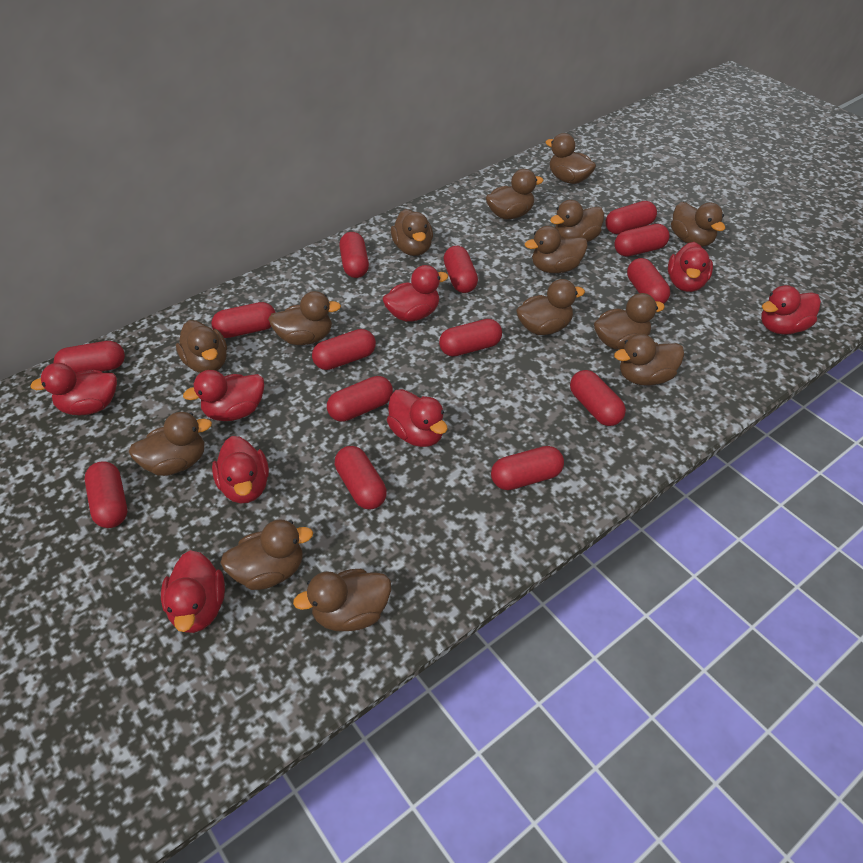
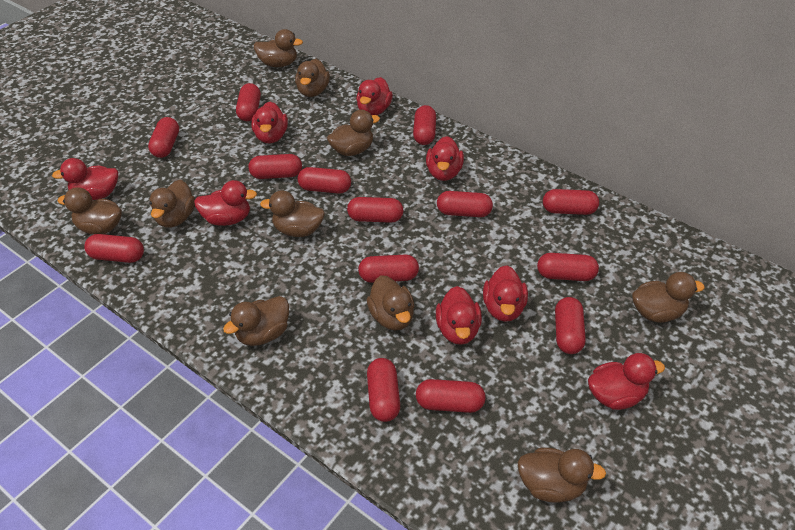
brown duck: 14 -> 10

